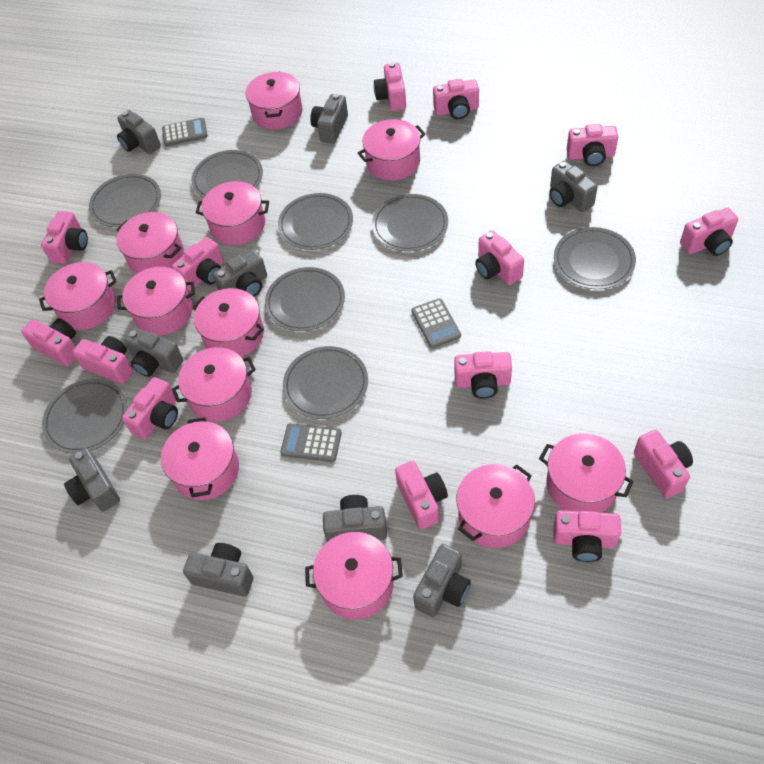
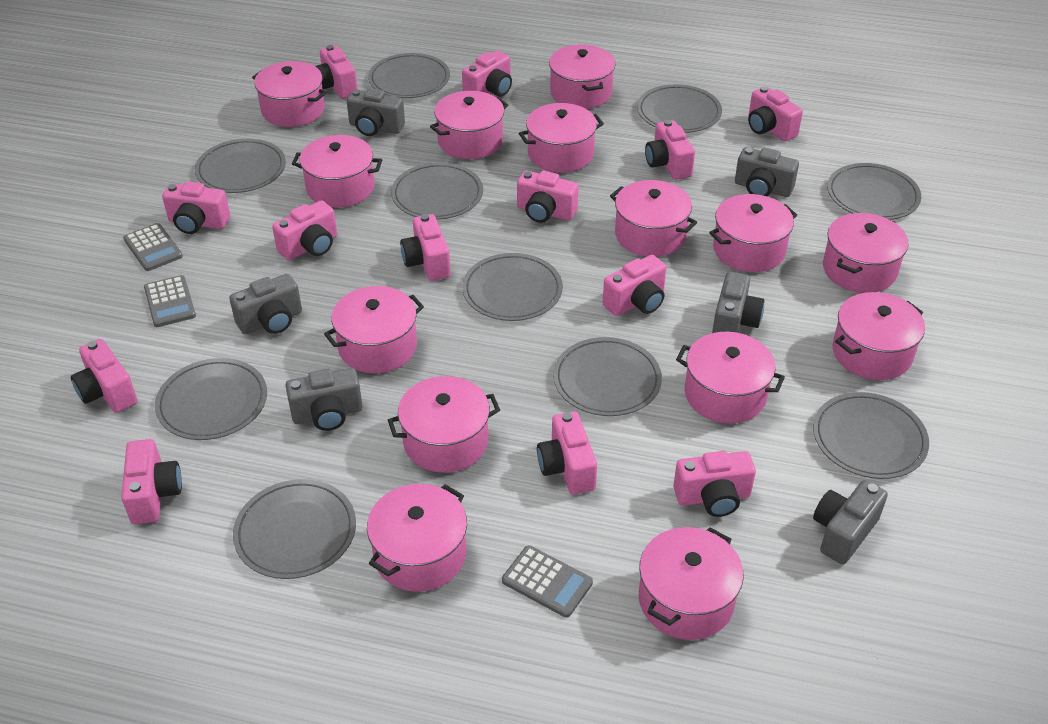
grey camera: 9 -> 6
grey plate: 8 -> 10
pink camera: 14 -> 13
pink pot: 12 -> 14

